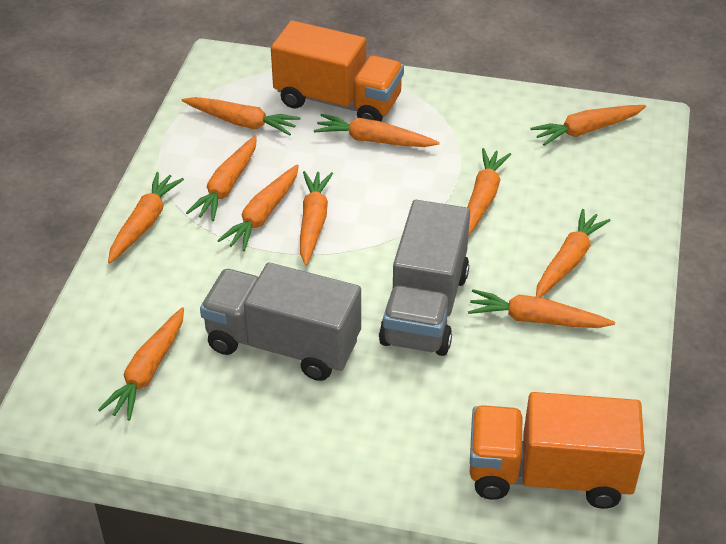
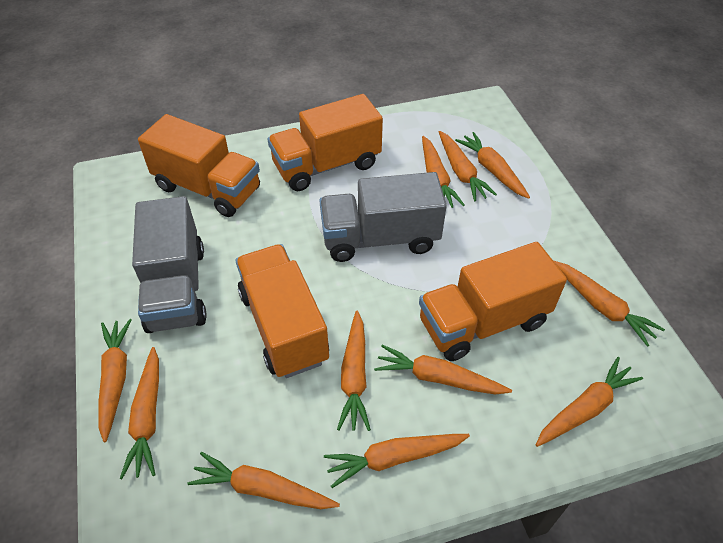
orange truck: 2 -> 4

